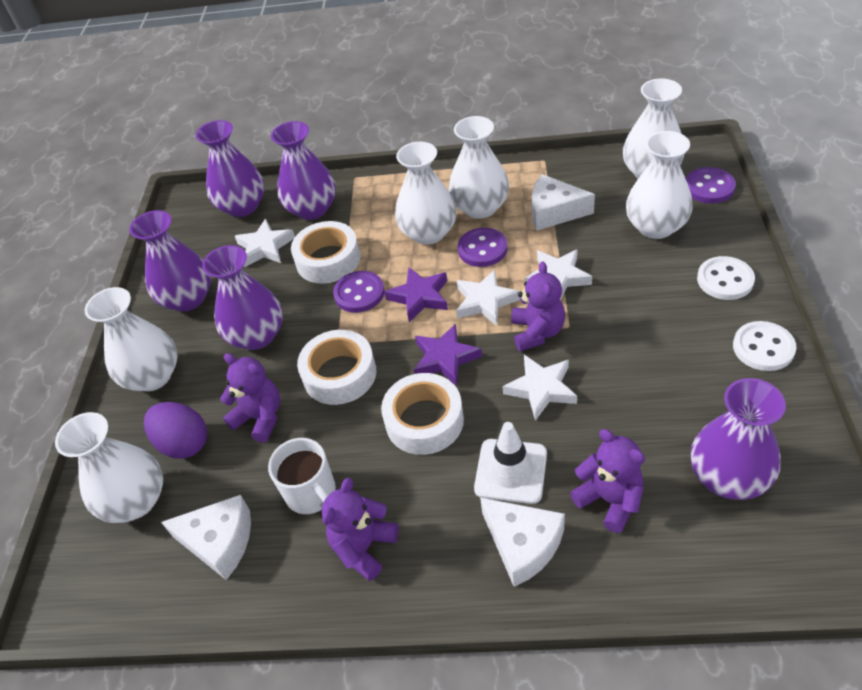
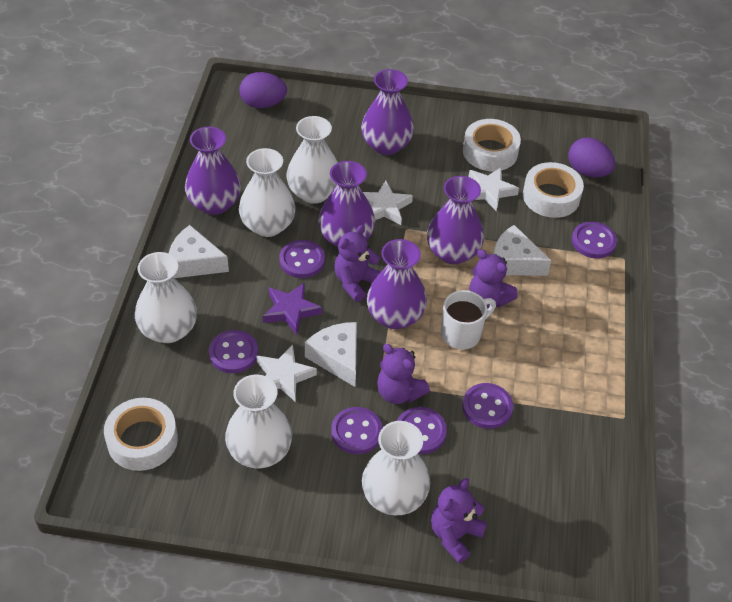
purple button: 3 -> 6
purple egg: 1 -> 2
purple star: 2 -> 1
white button: 2 -> 0
white star: 4 -> 3
white traffic cone: 1 -> 0
white vase: 6 -> 5

